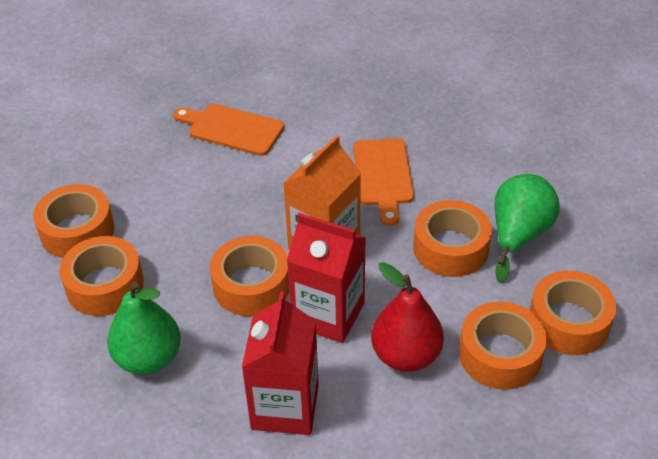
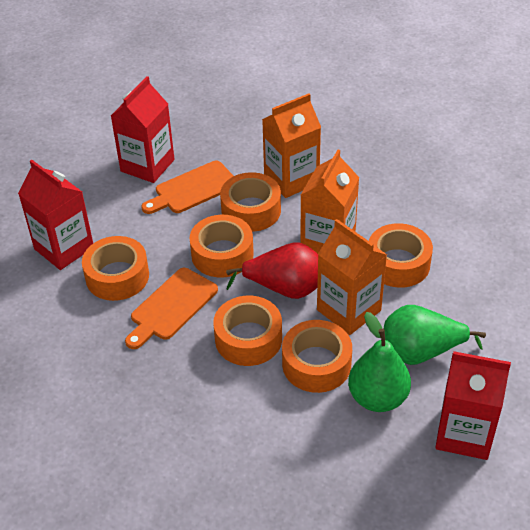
orange carton: 1 -> 3
red carton: 2 -> 3

